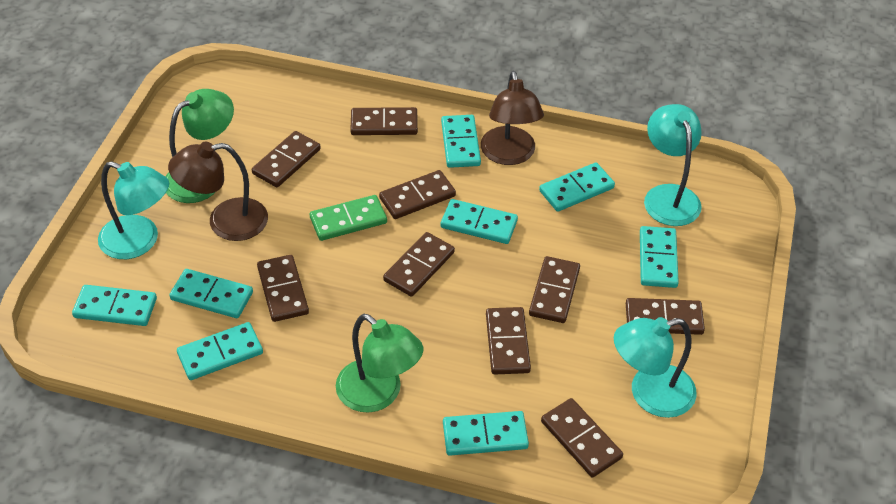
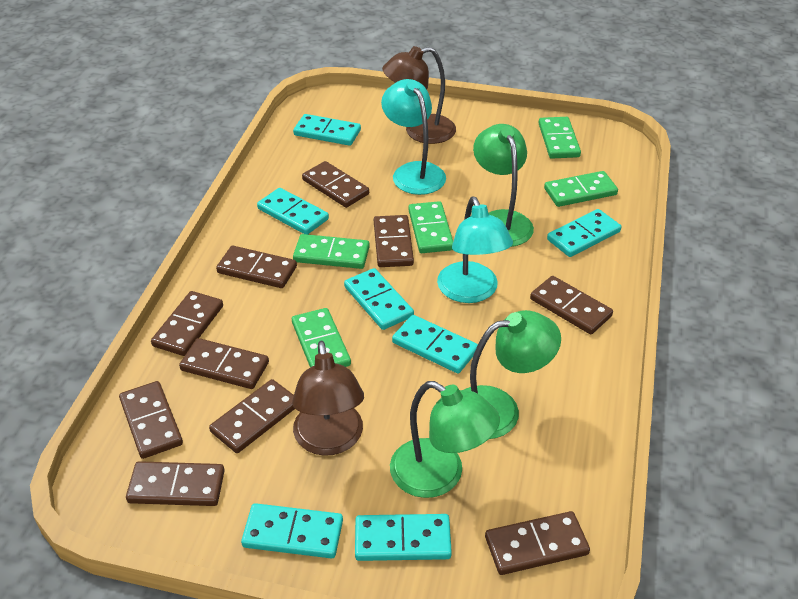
brown domino: 9 -> 10
green domino: 1 -> 5
green lamp: 2 -> 3
turquoise domino: 8 -> 7
turquoise lamp: 3 -> 2

